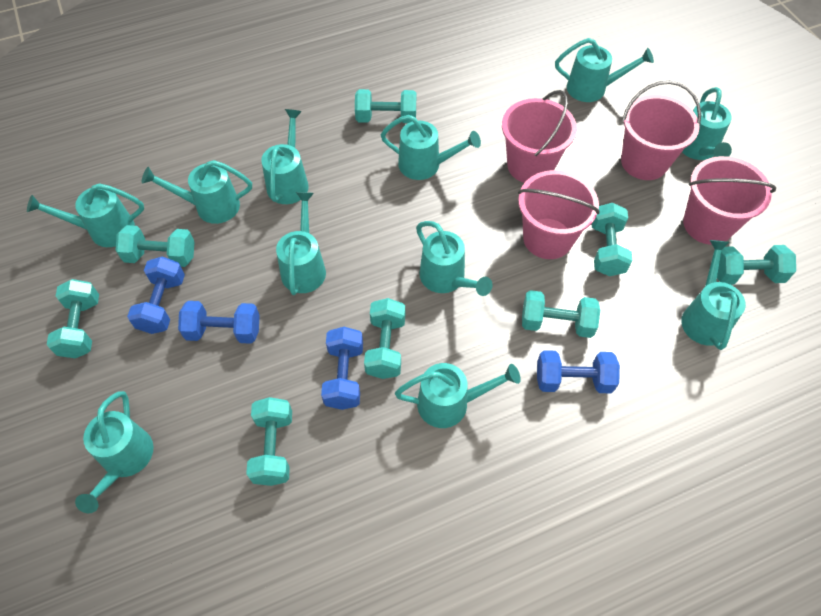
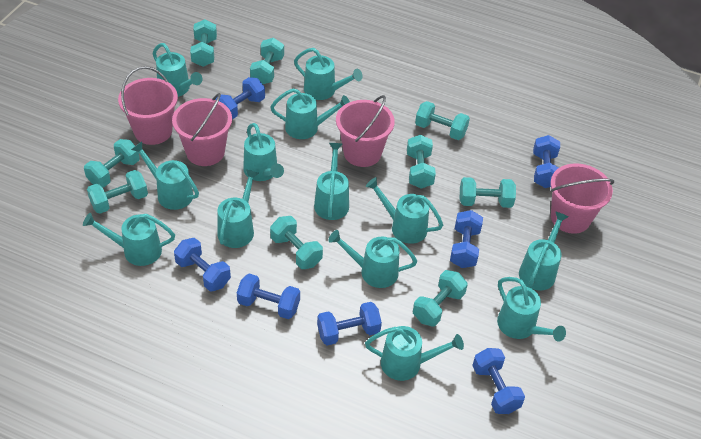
blue dumbbell: 4 -> 7
turquoise dumbbell: 8 -> 9
turquoise watering can: 11 -> 13

